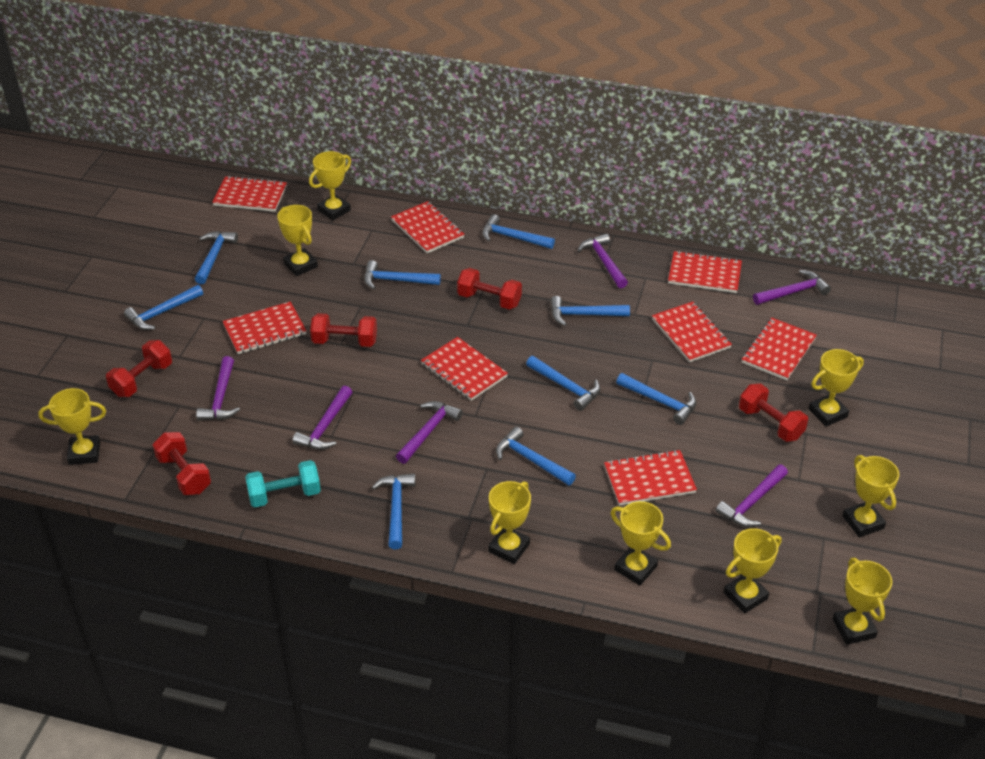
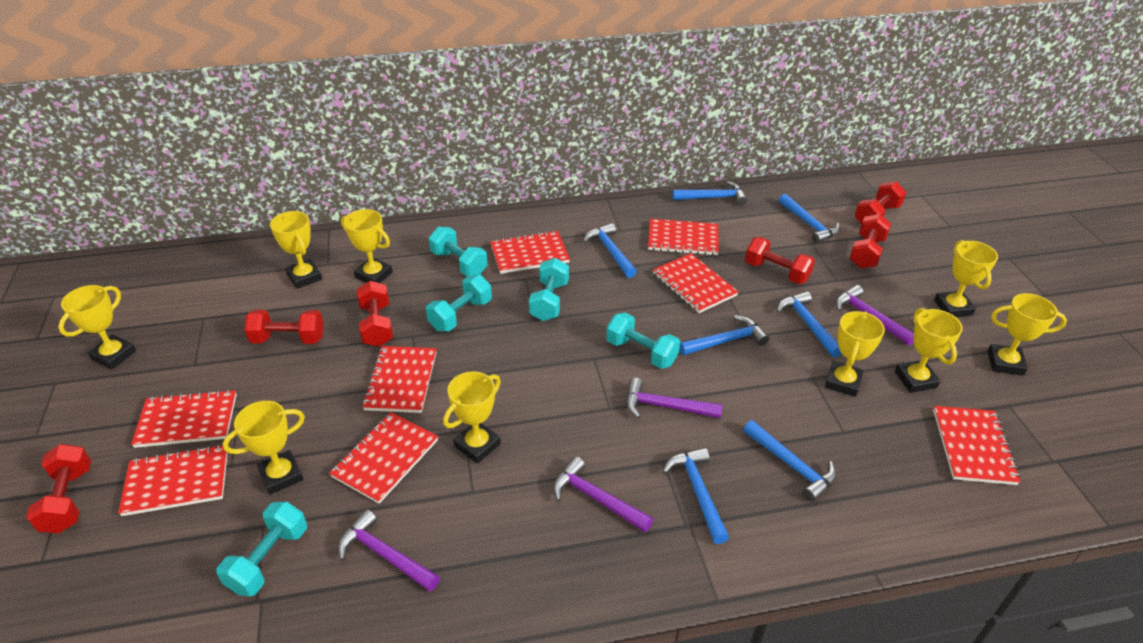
blue hammer: 9 -> 7
purple hammer: 6 -> 4
red dumbbell: 5 -> 6
turquoise dumbbell: 1 -> 5

